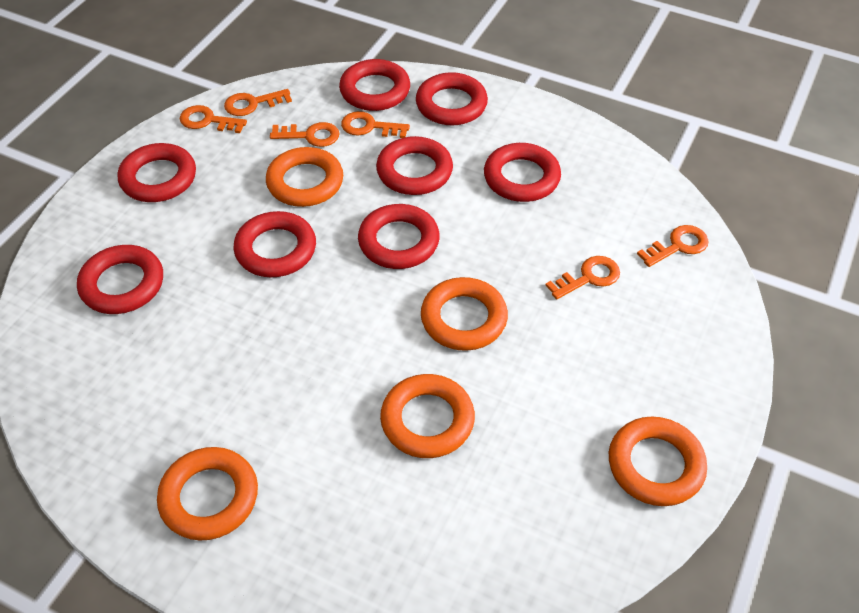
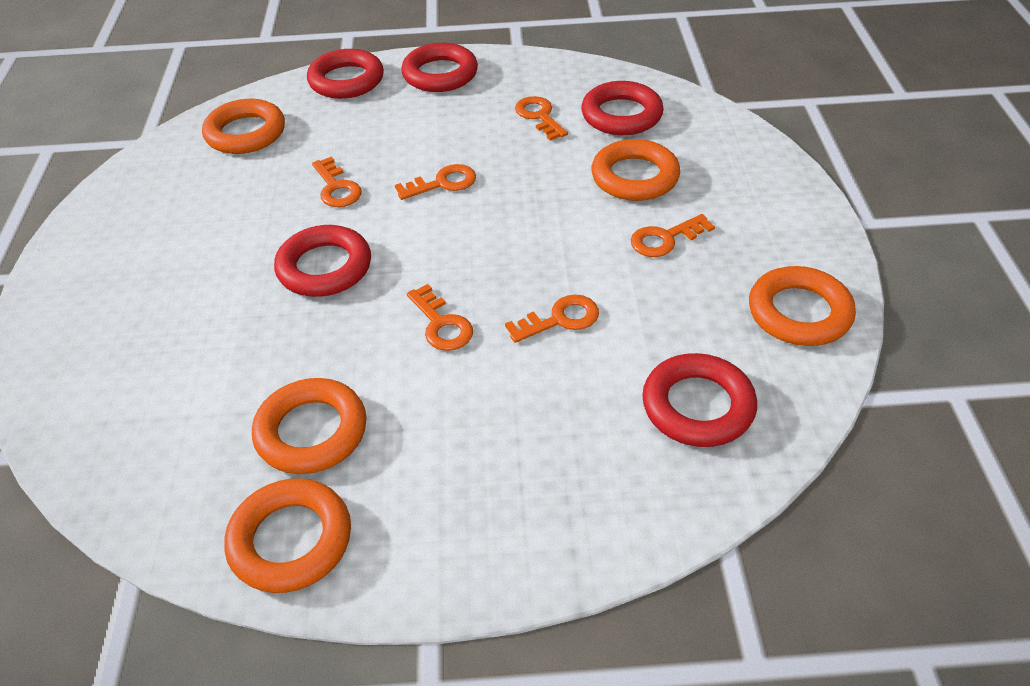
red ring: 8 -> 5

